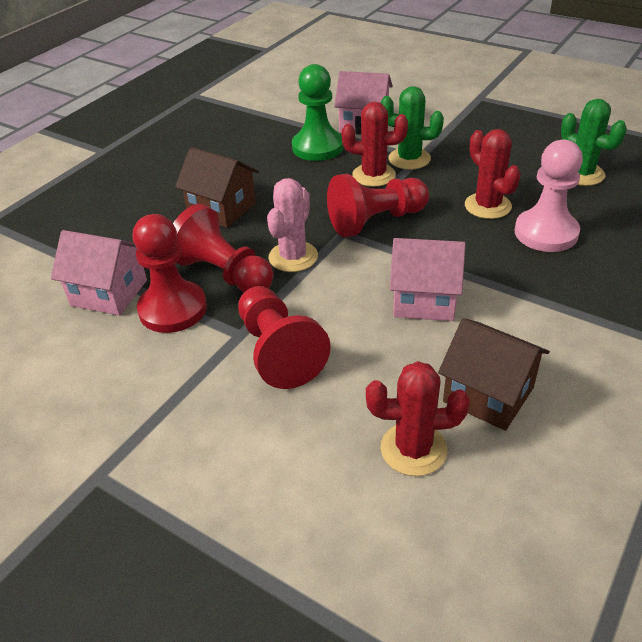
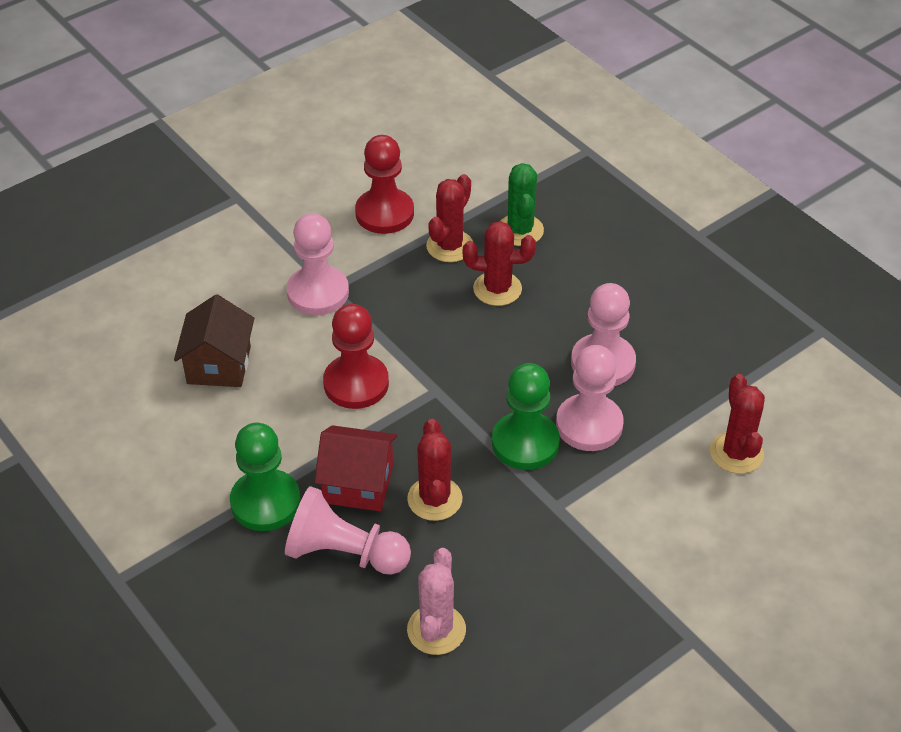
brown house: 2 -> 1
green cactus: 2 -> 1
green pawn: 1 -> 2
pink house: 3 -> 0
pink pawn: 1 -> 4
red cactus: 3 -> 4
red house: 0 -> 1
red pawn: 4 -> 2

